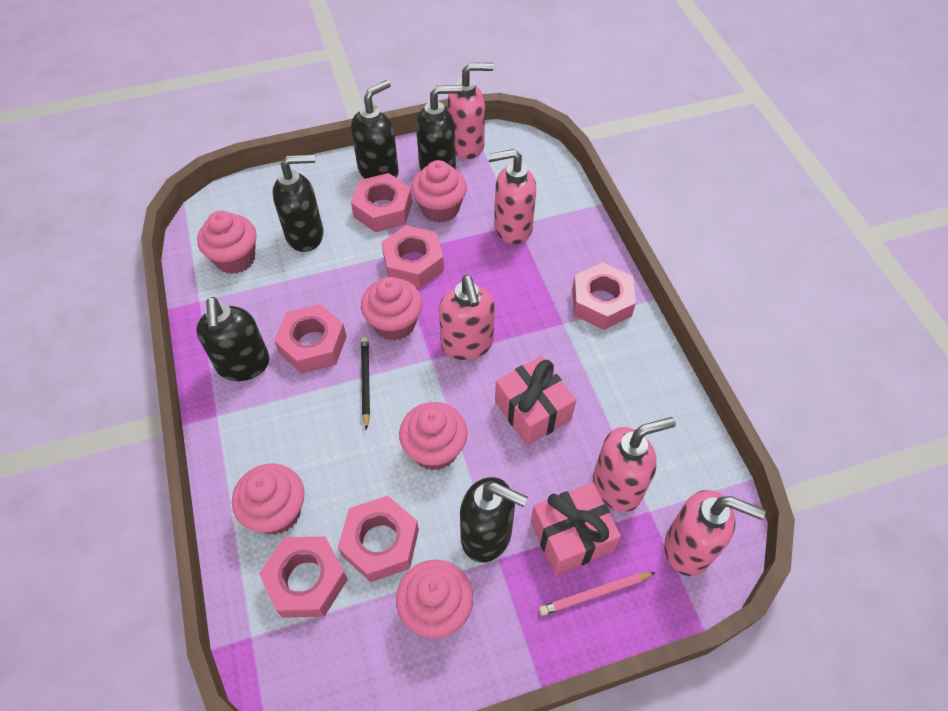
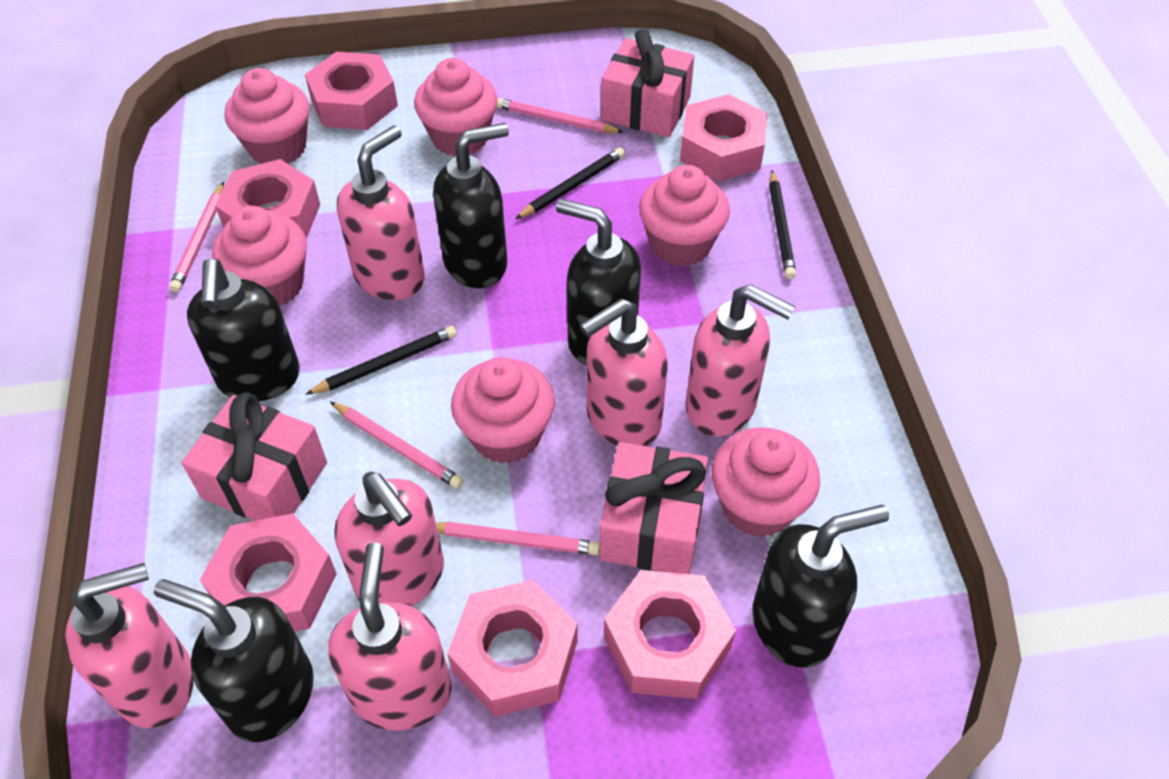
black pencil: 1 -> 3
pink gift: 2 -> 3
pink pencil: 1 -> 4
pink soap dispenser: 5 -> 6

